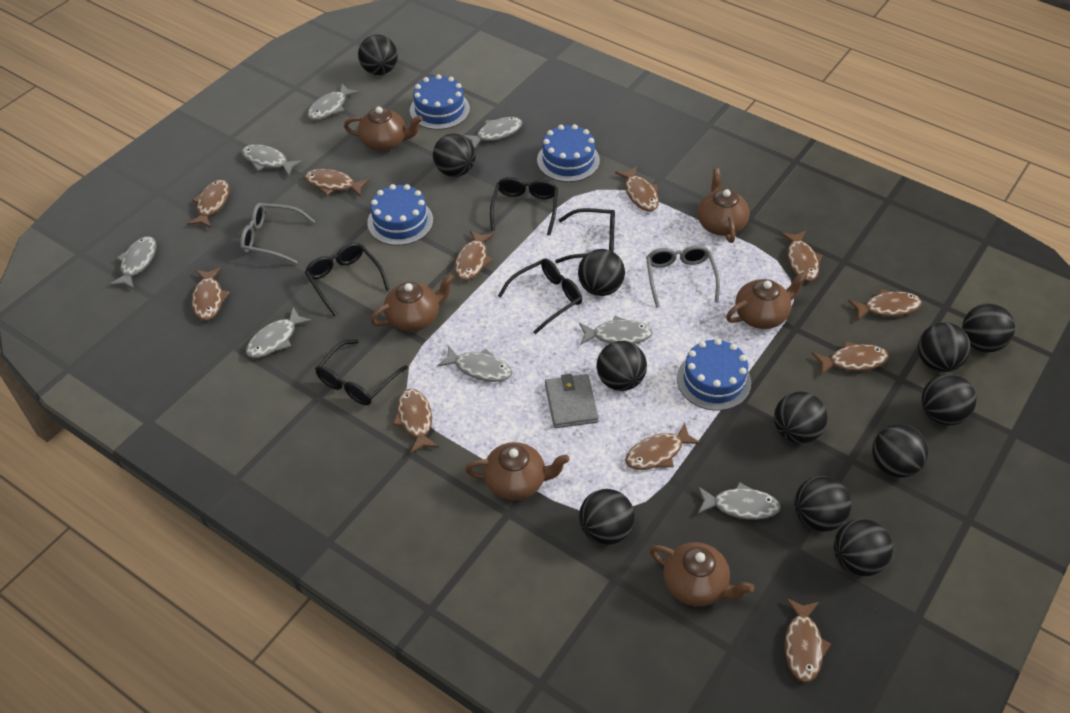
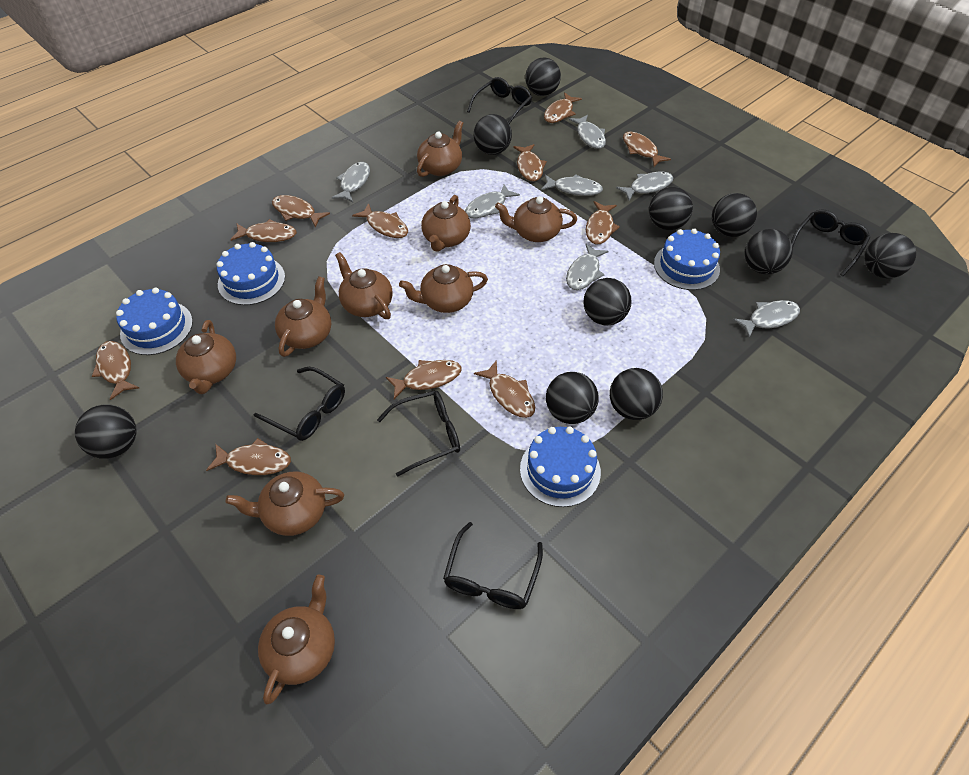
black ball: 12 -> 10
brown teapot: 6 -> 9
grey fish: 8 -> 7
grey glasses: 2 -> 0
grey wallet: 1 -> 0

